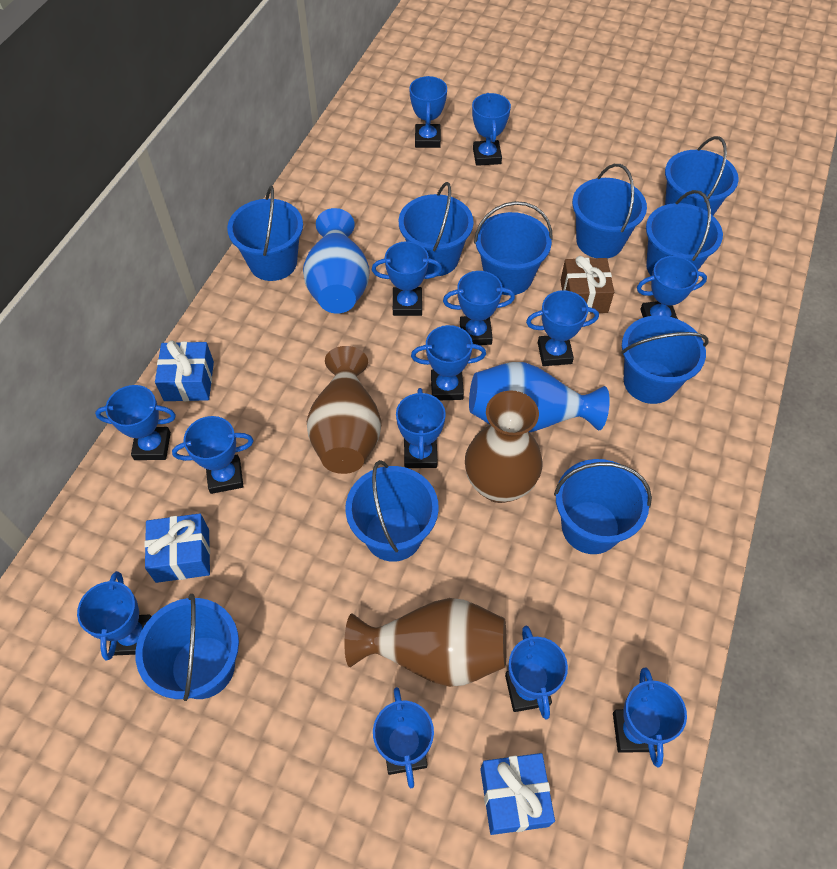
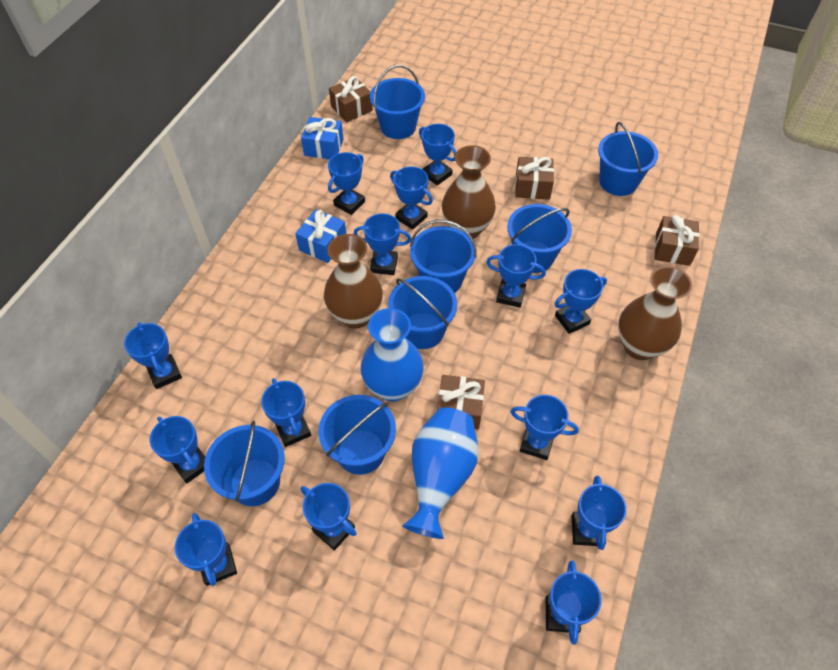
blue bucket: 10 -> 7
blue gift: 3 -> 2
brown gift: 1 -> 4

